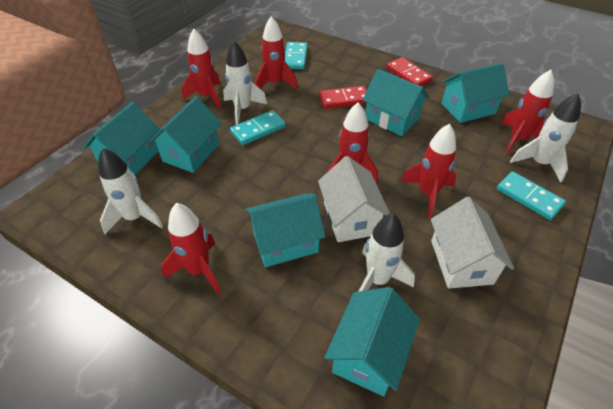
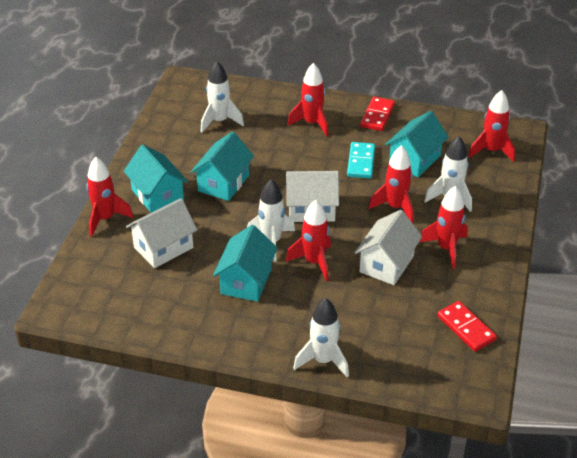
turquoise domino: 3 -> 1
turquoise house: 6 -> 4
white house: 2 -> 3

